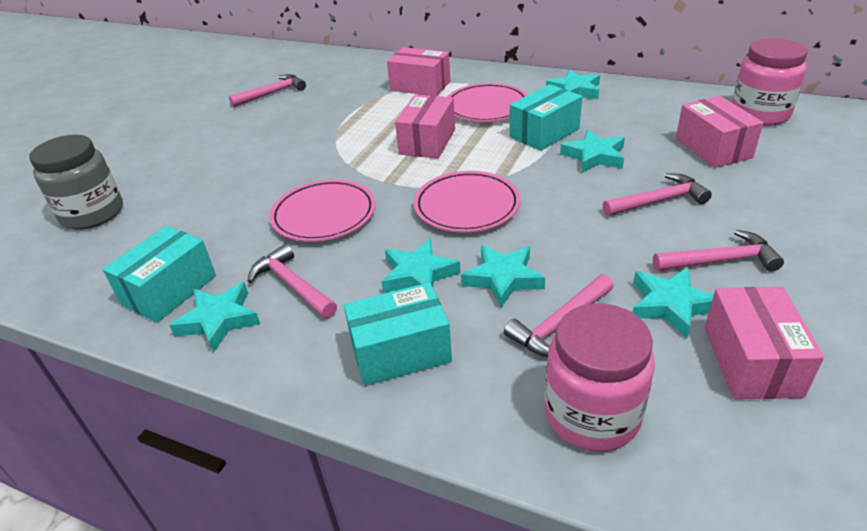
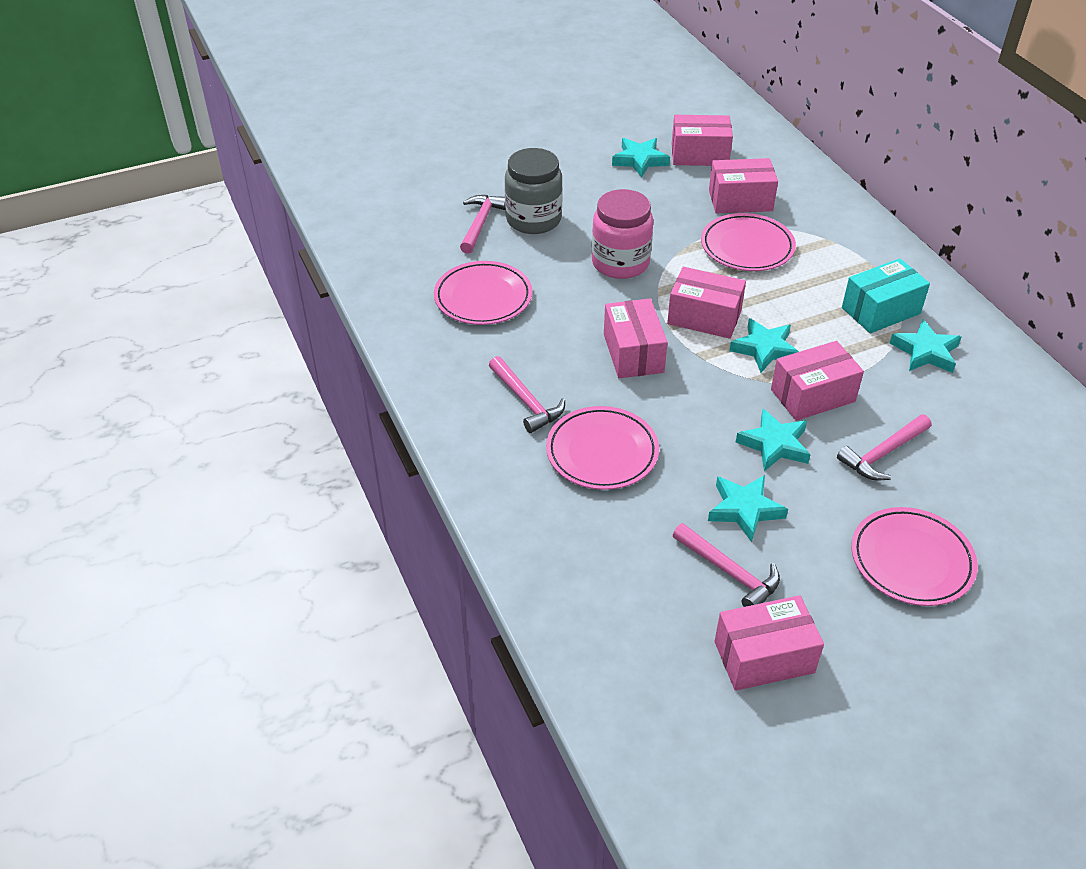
pink box: 4 -> 6
pink hammer: 5 -> 4
pink jar: 2 -> 1
pink plate: 3 -> 4
turquoise box: 3 -> 1
turquoise star: 6 -> 5

